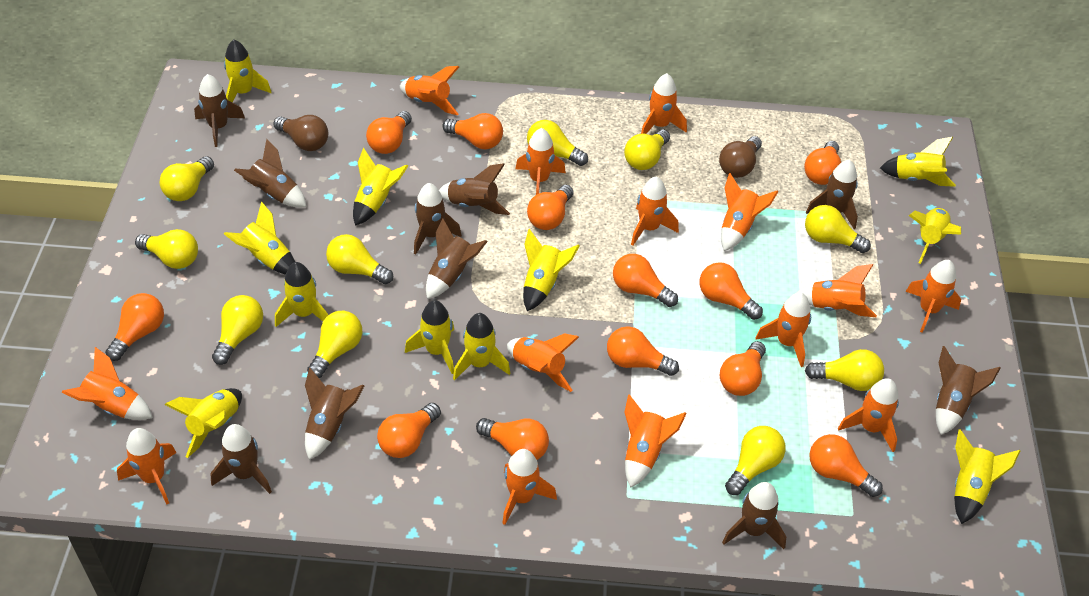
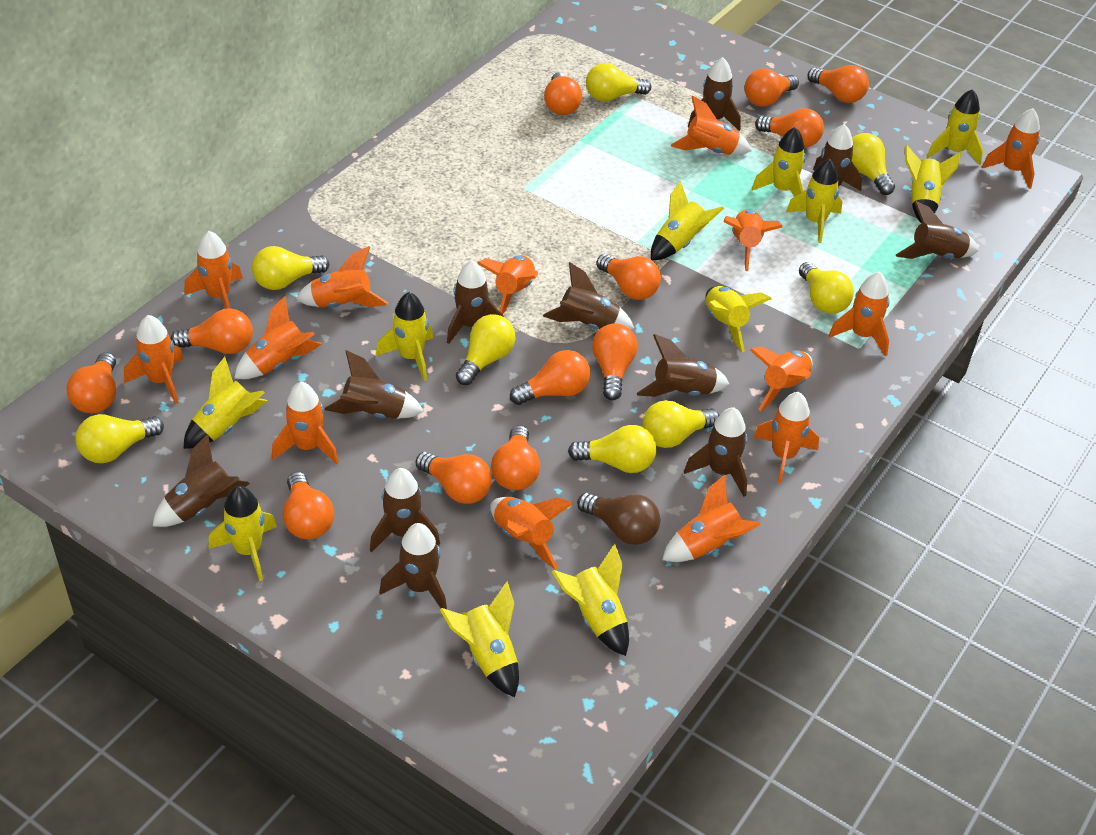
brown light bulb: 2 -> 1
brown rocket: 10 -> 11
yellow light bulb: 10 -> 8

